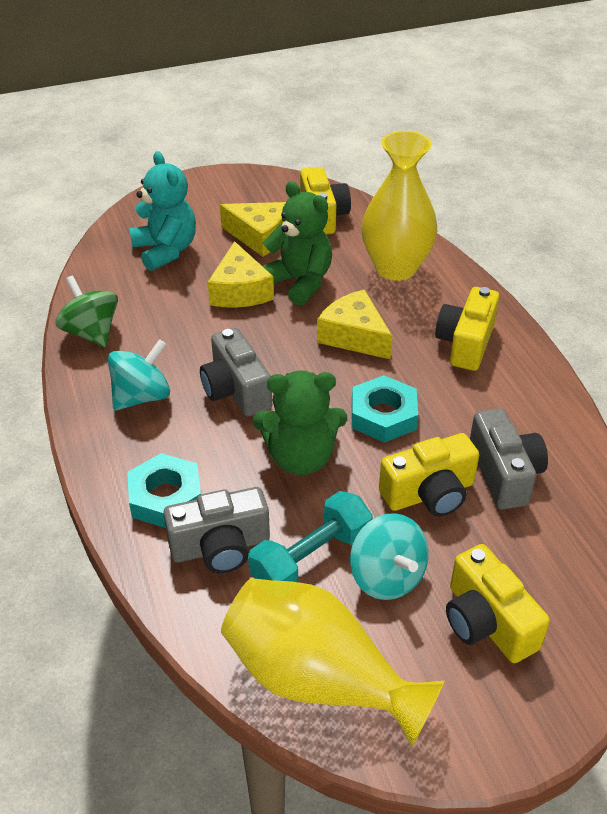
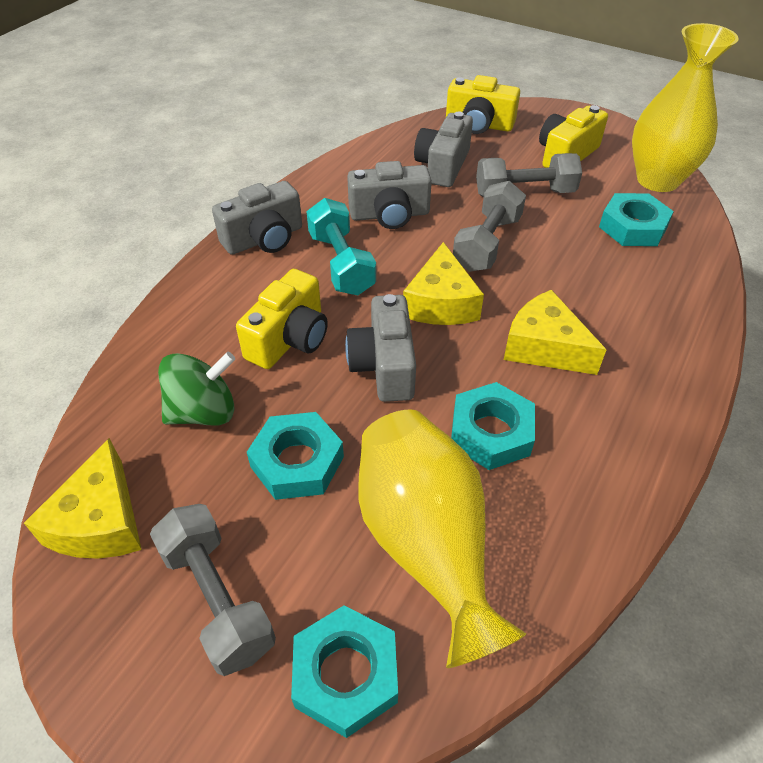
green teddy bear: 2 -> 0
grey camera: 3 -> 4
grey dumbbell: 0 -> 3
turquoise nut: 2 -> 4
turquoise spinning top: 2 -> 0
turquoise teddy bear: 1 -> 0
yellow camera: 4 -> 3

